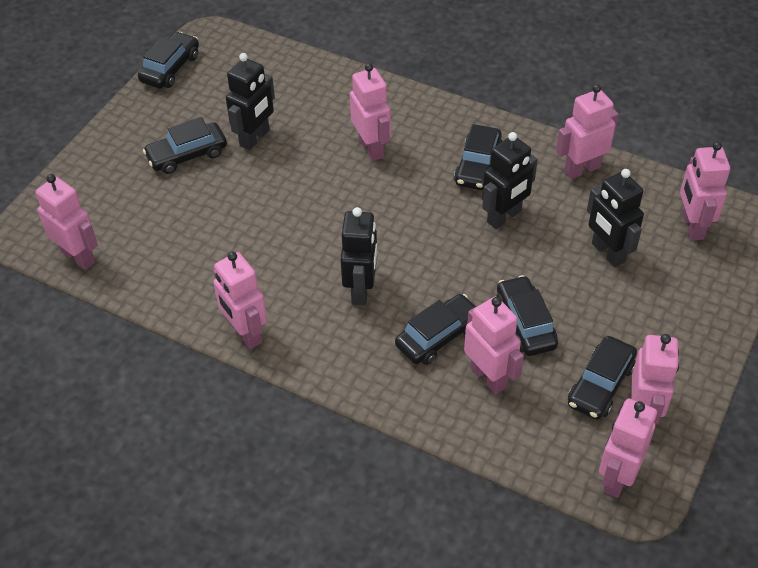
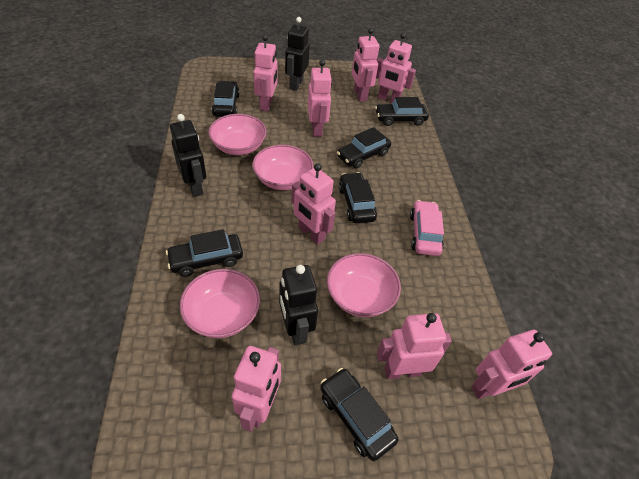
black robot: 4 -> 3
pink bowl: 0 -> 4
pink car: 0 -> 1

